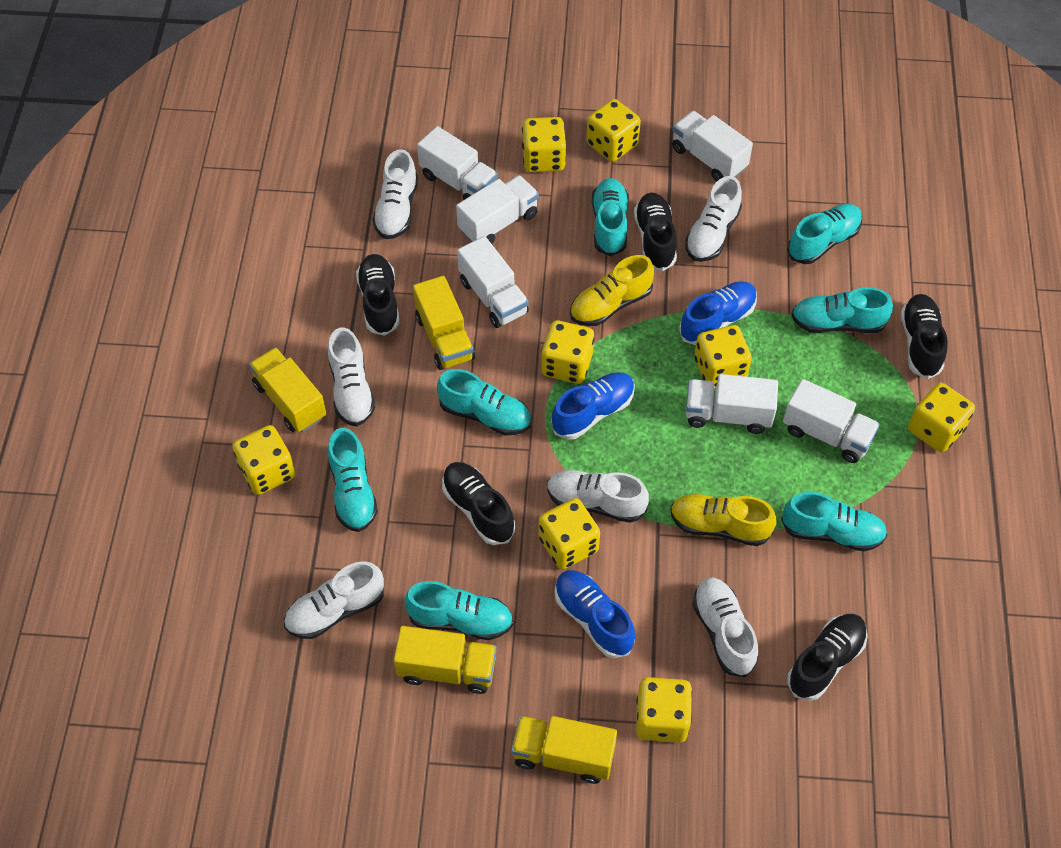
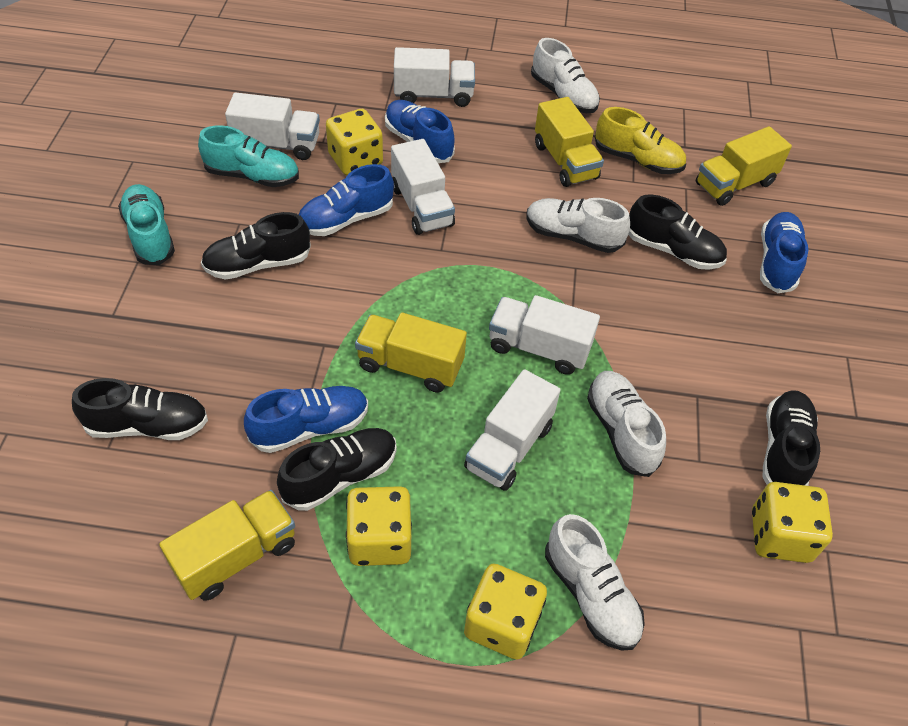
blue shoe: 3 -> 4
turquoise shoe: 7 -> 2
white shoe: 6 -> 4
white truck: 6 -> 5
yellow dice: 8 -> 4
yellow shoe: 2 -> 1

